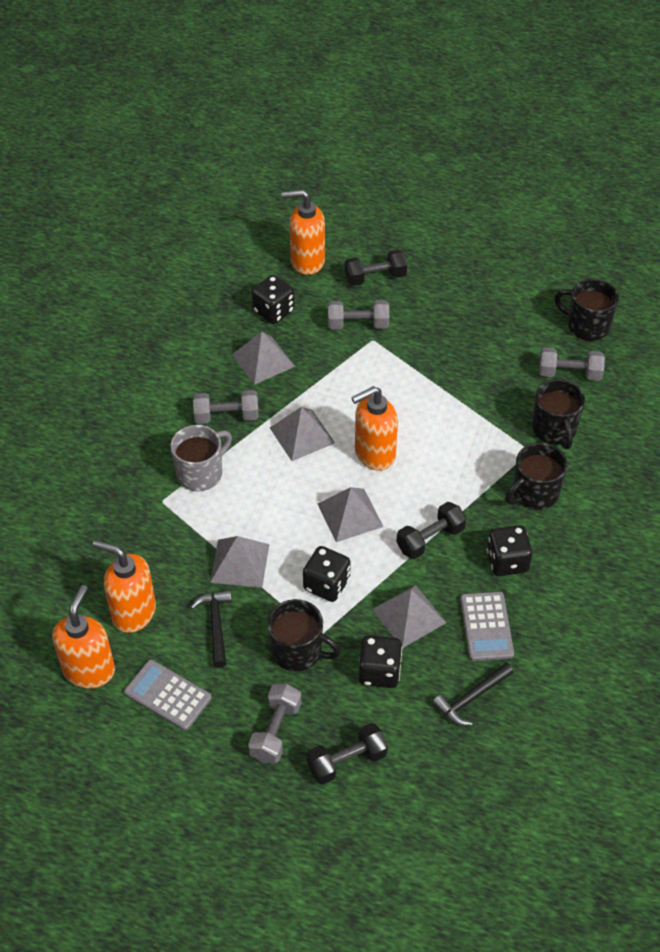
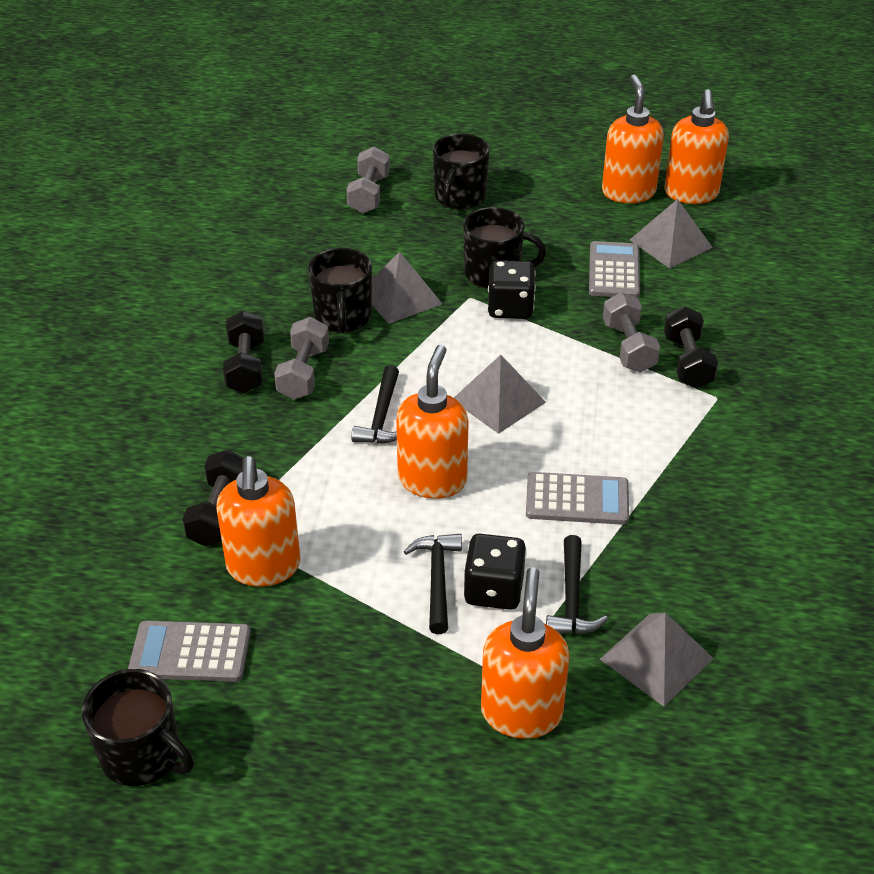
black dice: 4 -> 2
black hammer: 2 -> 3
grey calculator: 2 -> 3
grey dumbbell: 4 -> 3
grey mug: 1 -> 0
grey pyramid: 5 -> 4
orange soap dispenser: 4 -> 5

